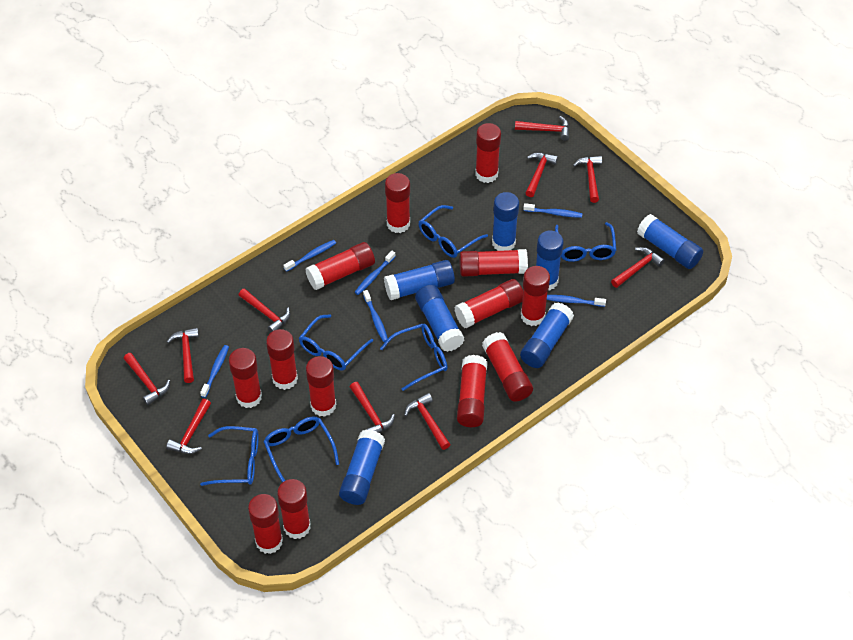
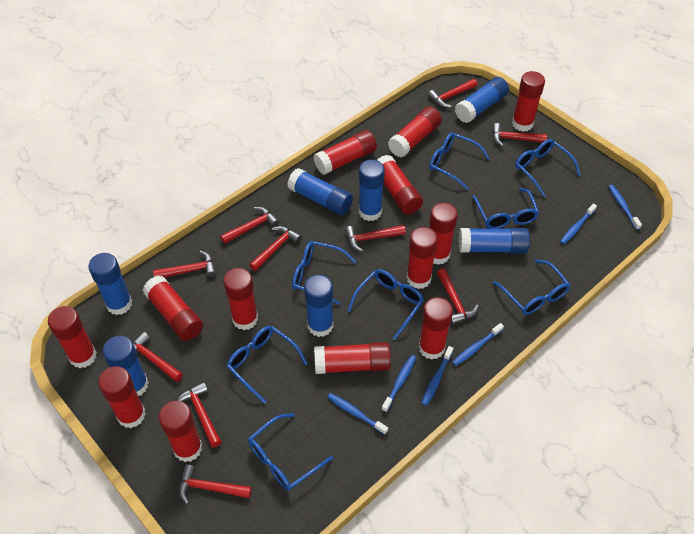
blue glasses: 6 -> 8

